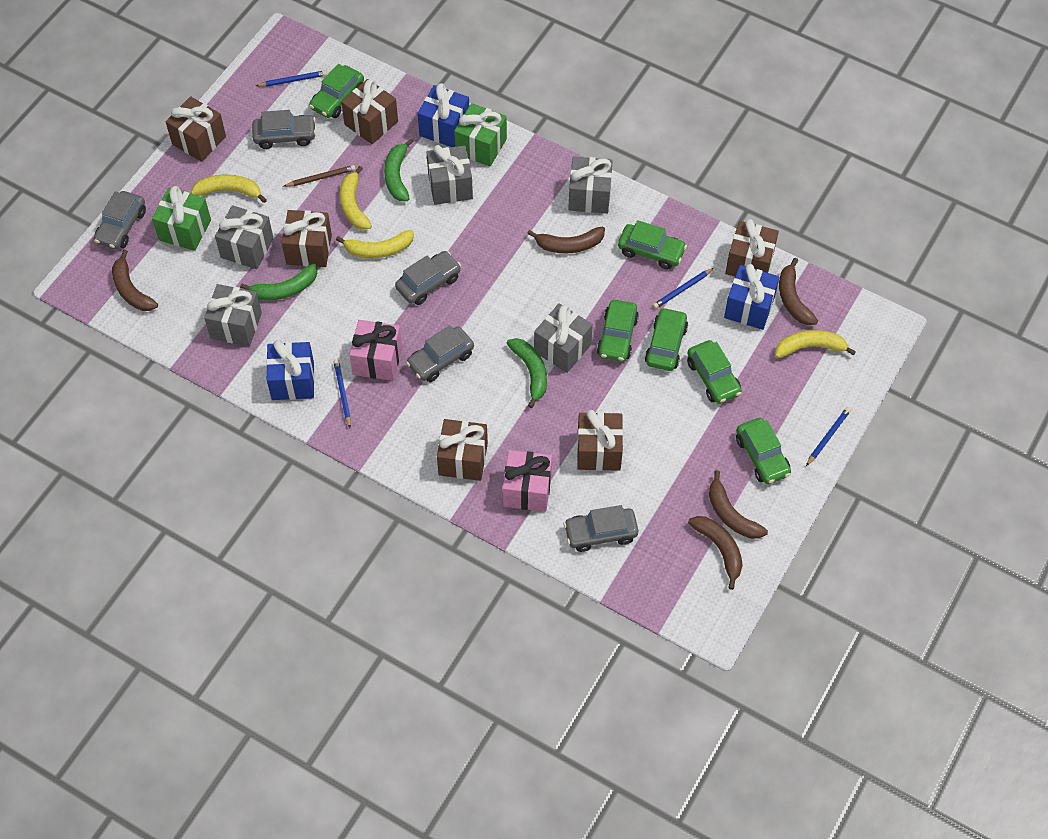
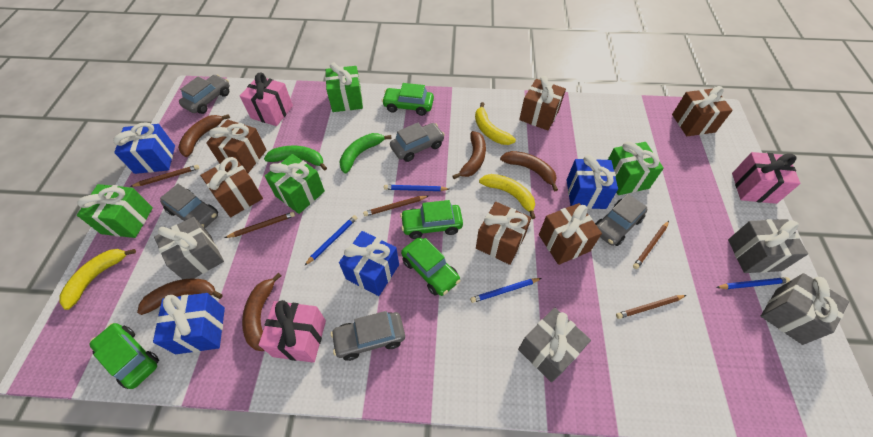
blue gift: 3 -> 4
brown pencil: 1 -> 5
green banana: 3 -> 2
green car: 6 -> 4
green gift: 2 -> 4
grey gift: 5 -> 4
pink gift: 2 -> 3
yellow banana: 4 -> 3

